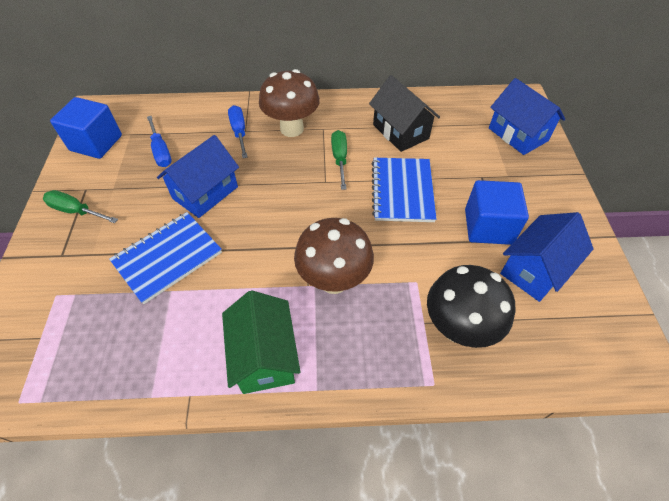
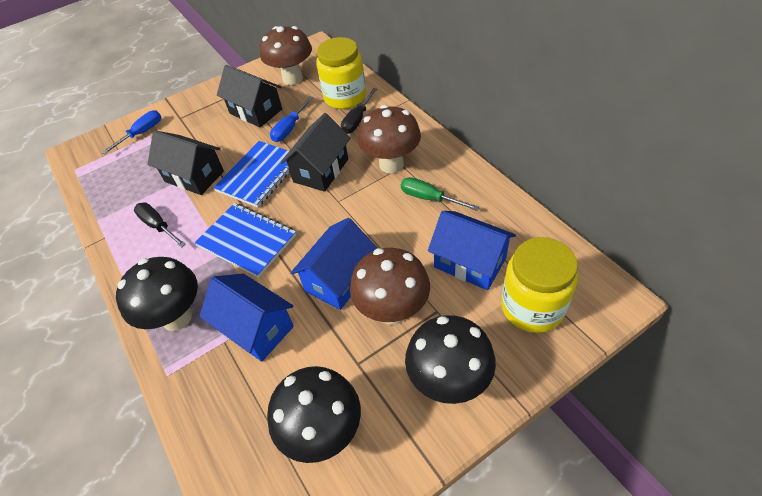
black house: 1 -> 3
black mushroom: 1 -> 3
black screwdriver: 0 -> 2
blue cube: 2 -> 0
brown mushroom: 2 -> 3
green house: 1 -> 0
green screwdriver: 2 -> 1
yellow jar: 0 -> 2

